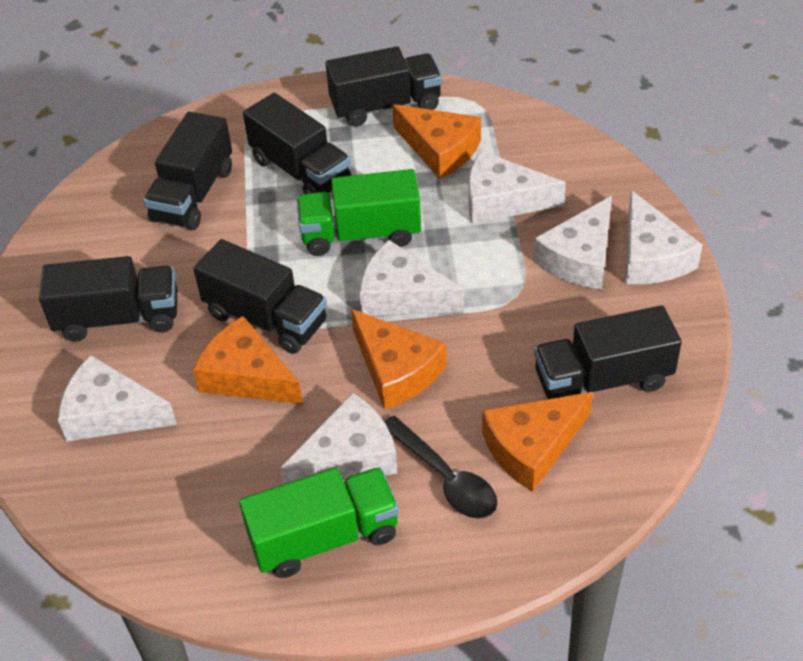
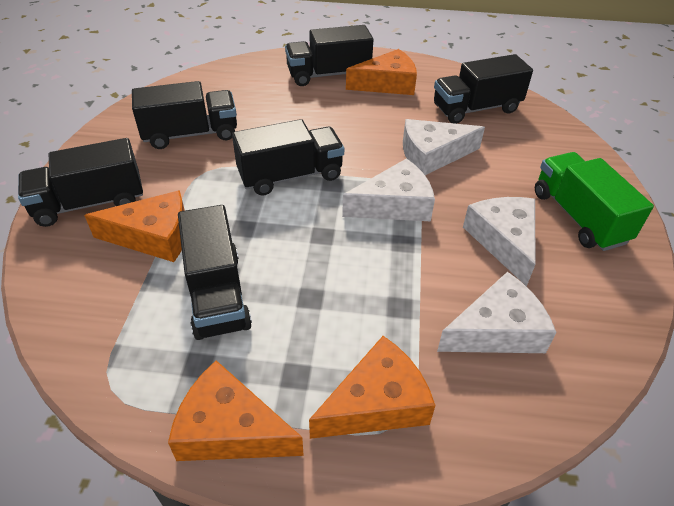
black spoon: 1 -> 0
green truck: 2 -> 1
white cheese: 6 -> 4

